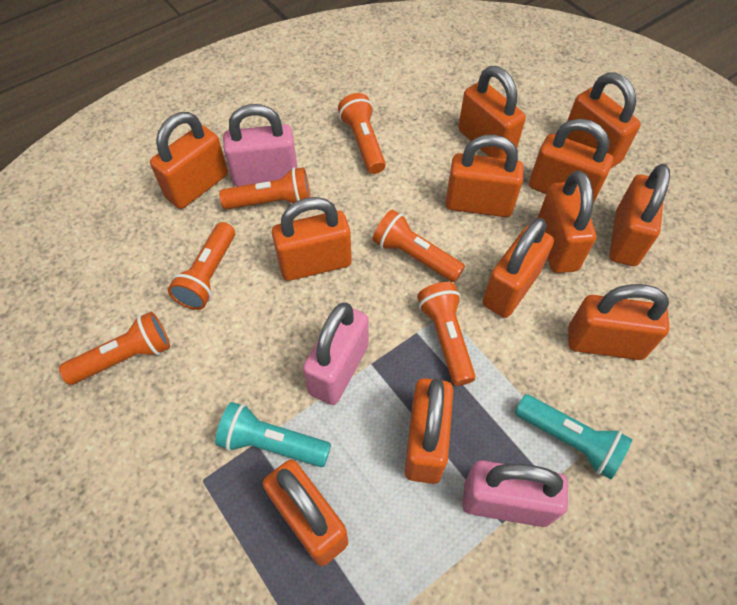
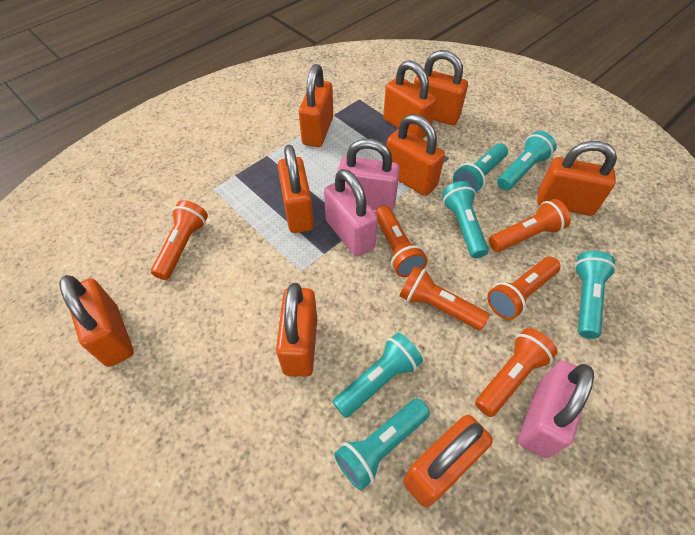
orange padlock: 12 -> 9
turquoise flashlight: 2 -> 6

